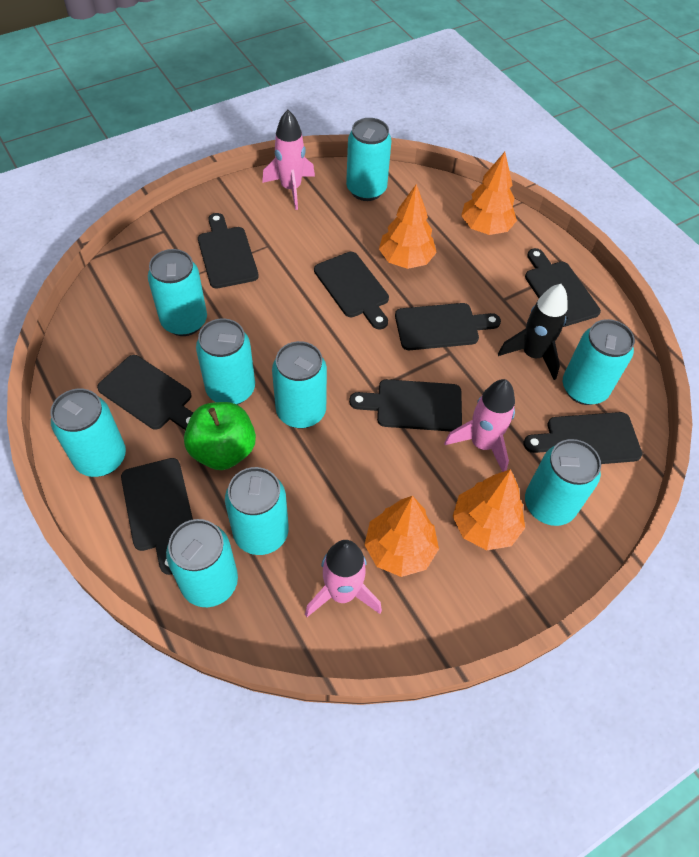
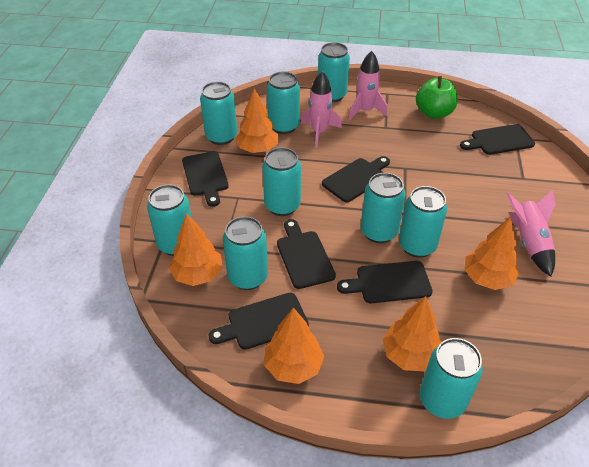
black cutting board: 8 -> 6
black rocket: 1 -> 0
orange tree: 4 -> 5

